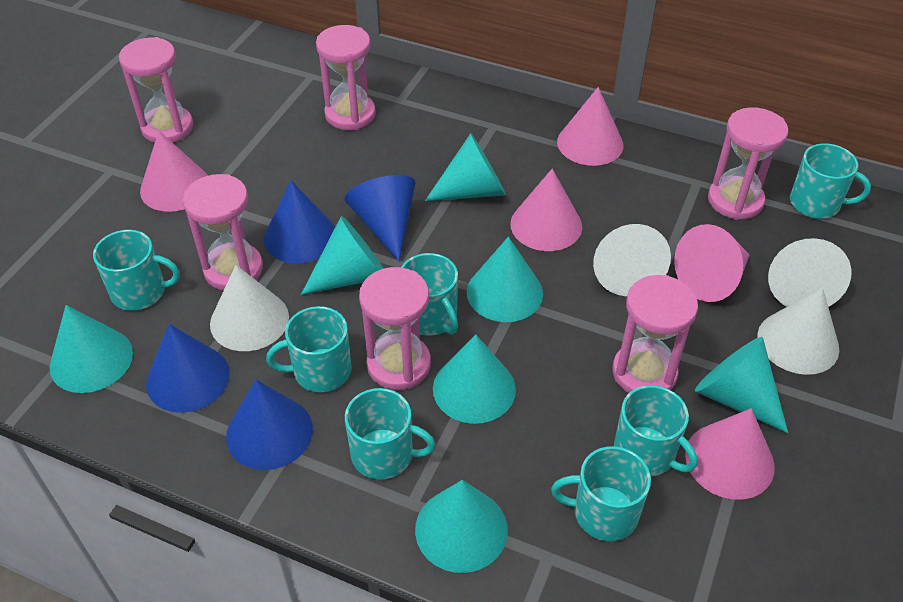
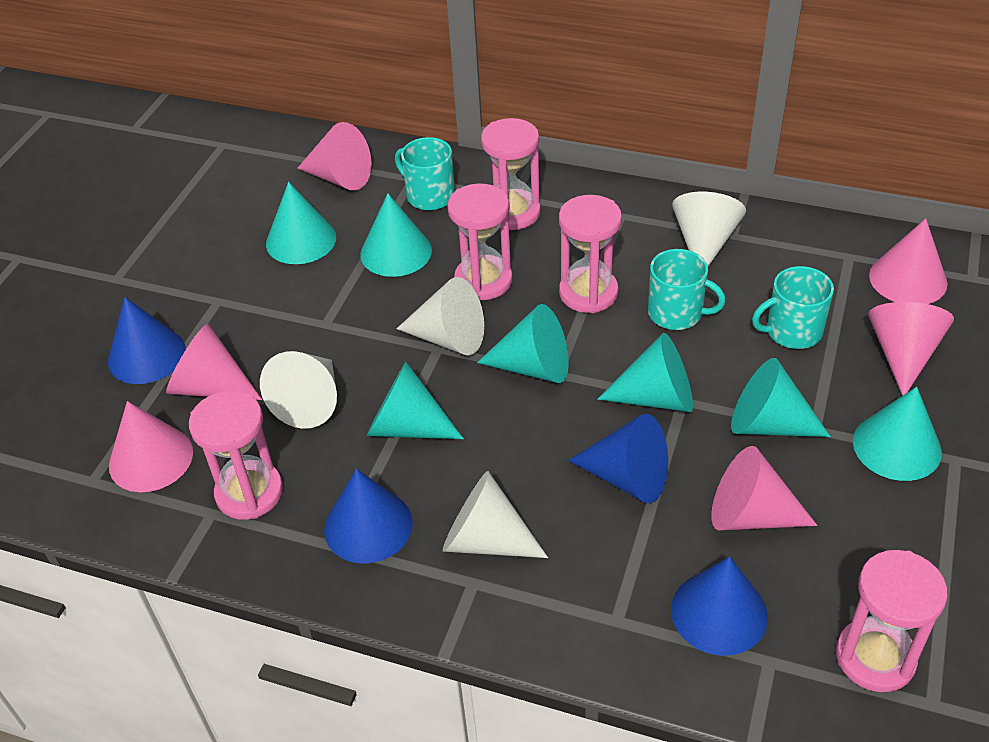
pink cone: 5 -> 6
pink hourglass: 6 -> 5
turquoise mug: 7 -> 3

